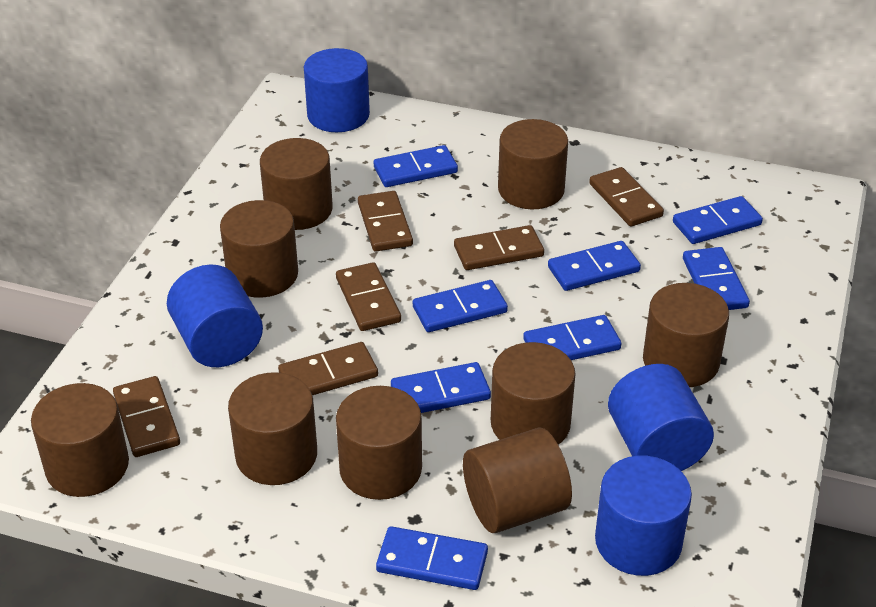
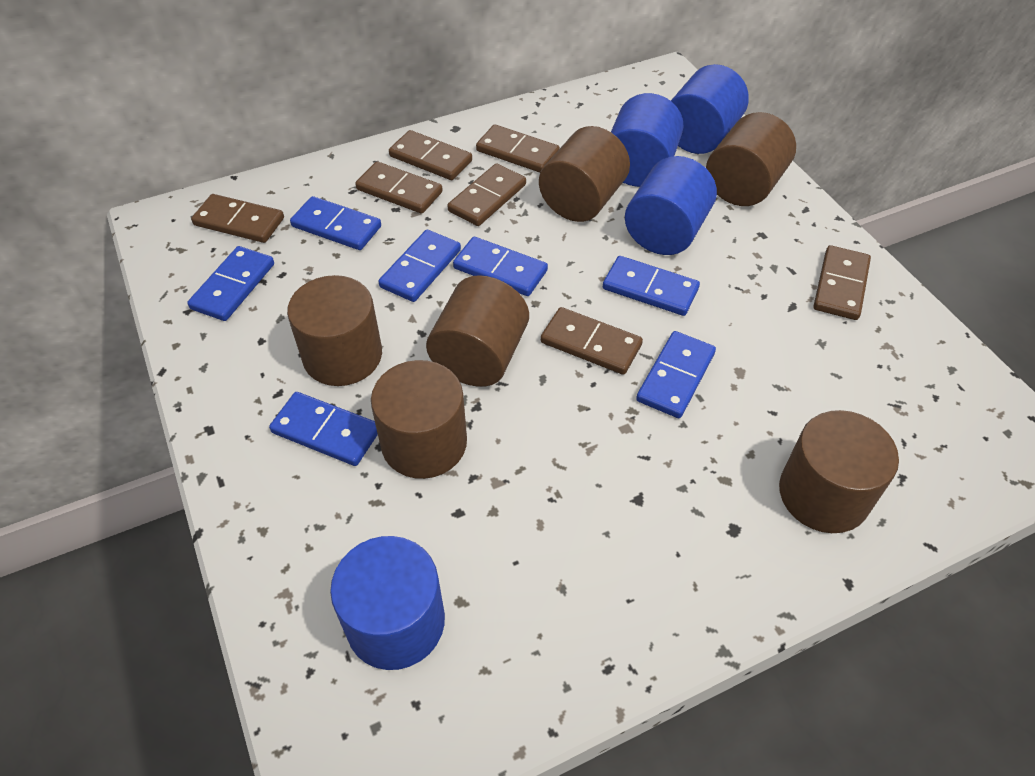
blue domino: 8 -> 7
brown cylinder: 9 -> 6
brown domino: 6 -> 7

